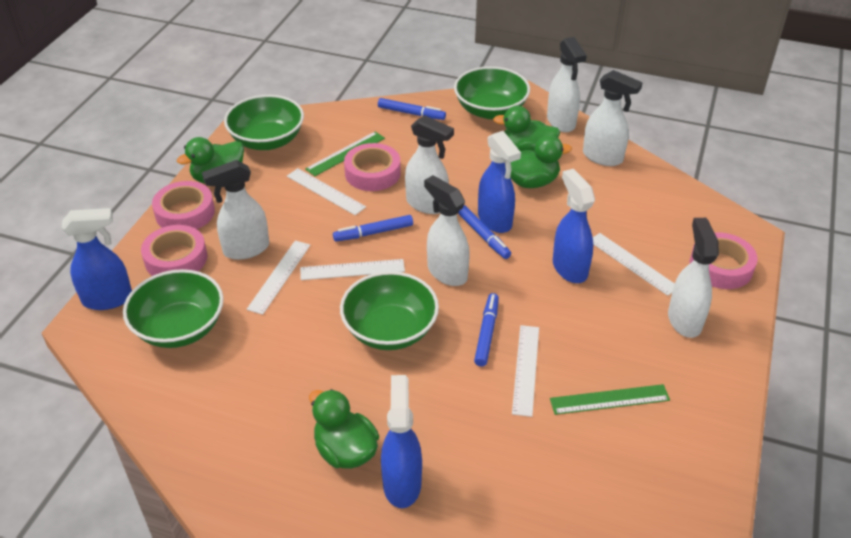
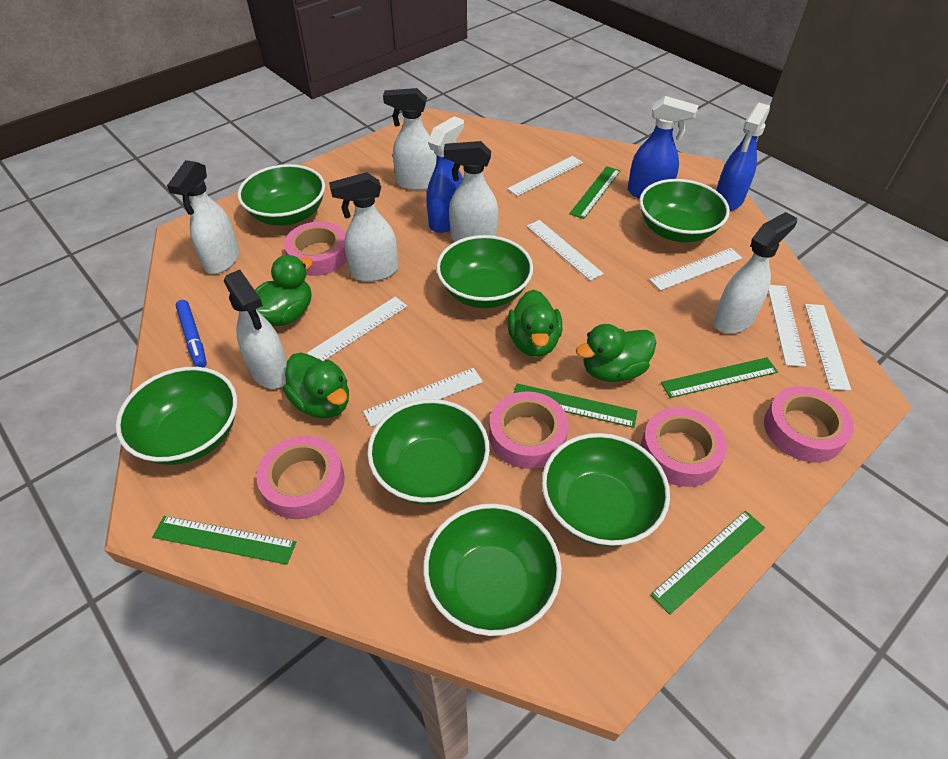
blue marker: 4 -> 1
blue spray bottle: 4 -> 3
green bowl: 4 -> 7
green ruler: 2 -> 5
pink tape: 4 -> 5
white ruler: 5 -> 7

